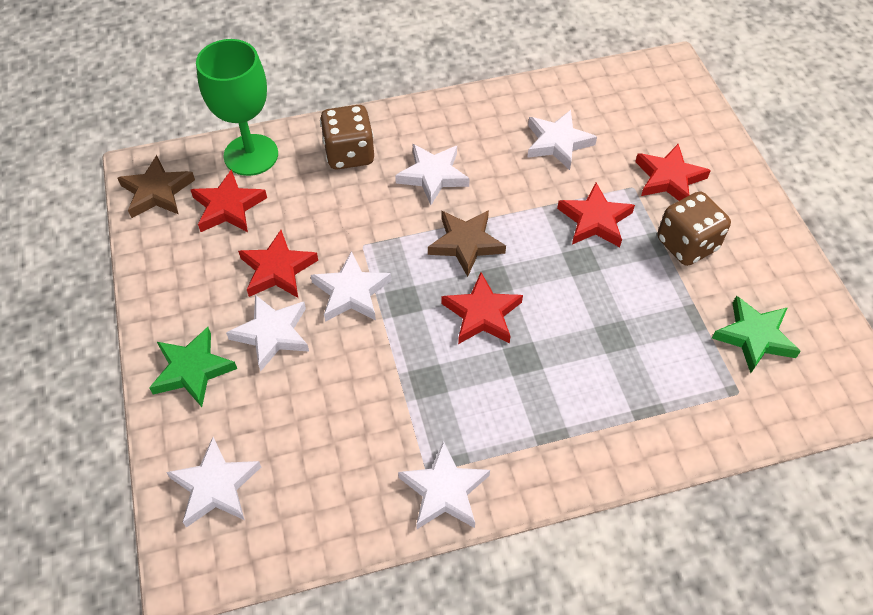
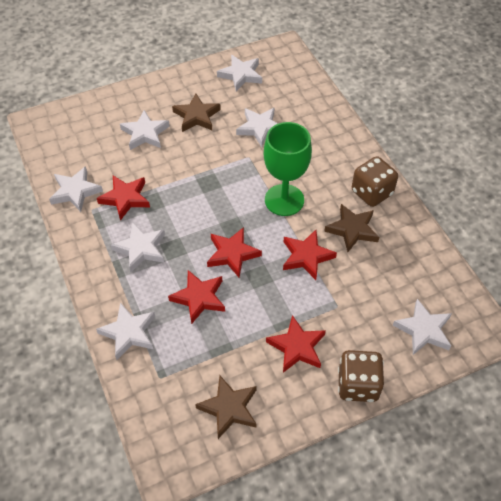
brown star: 2 -> 3
green star: 2 -> 0
white star: 6 -> 7

